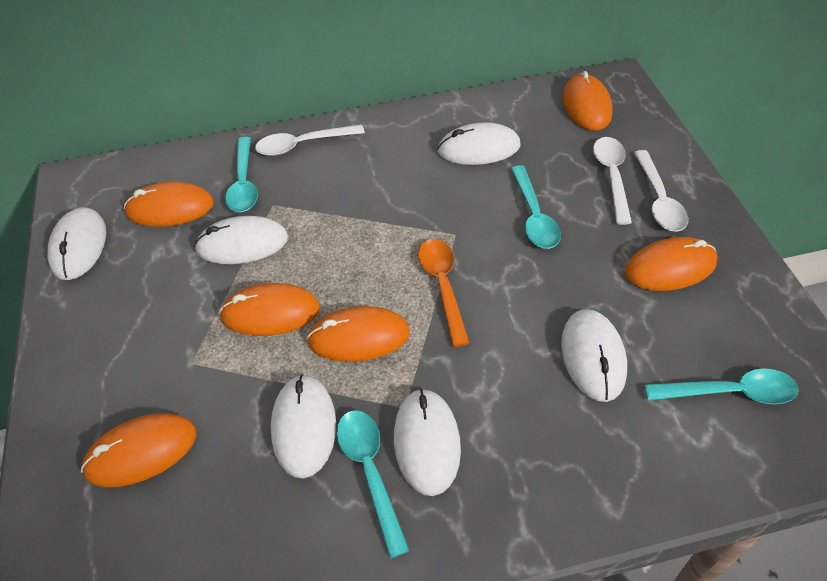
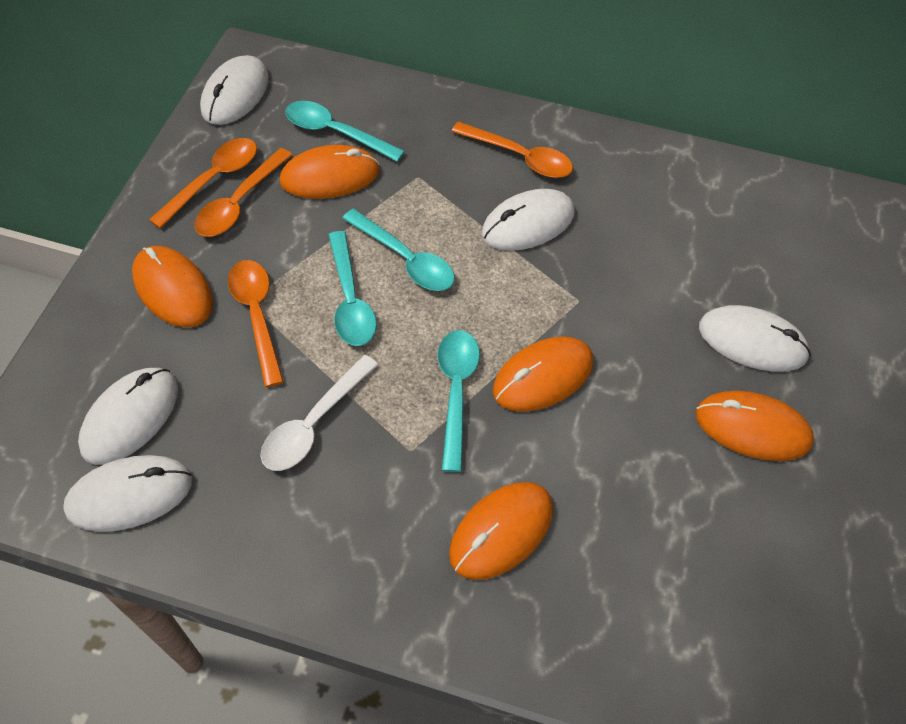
orange mouse: 6 -> 5
orange spoon: 1 -> 4
white mouse: 6 -> 5
white spoon: 3 -> 1

